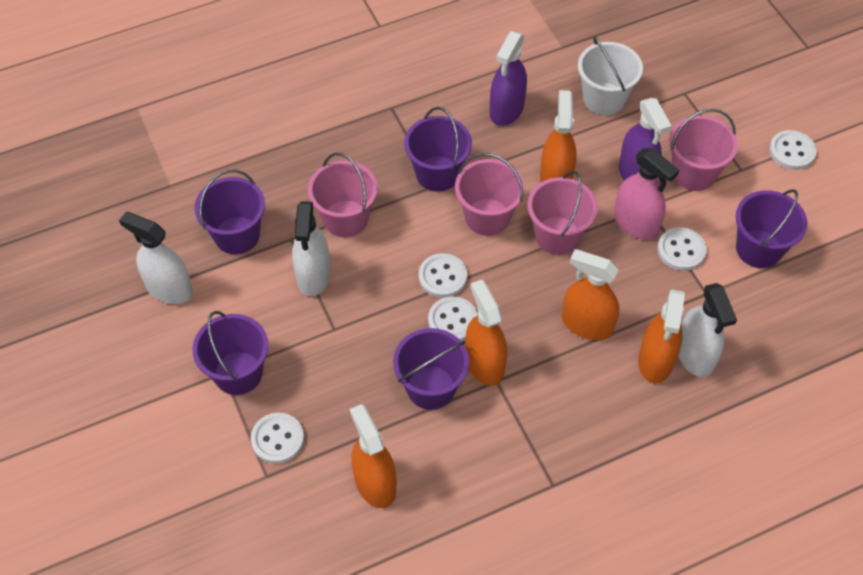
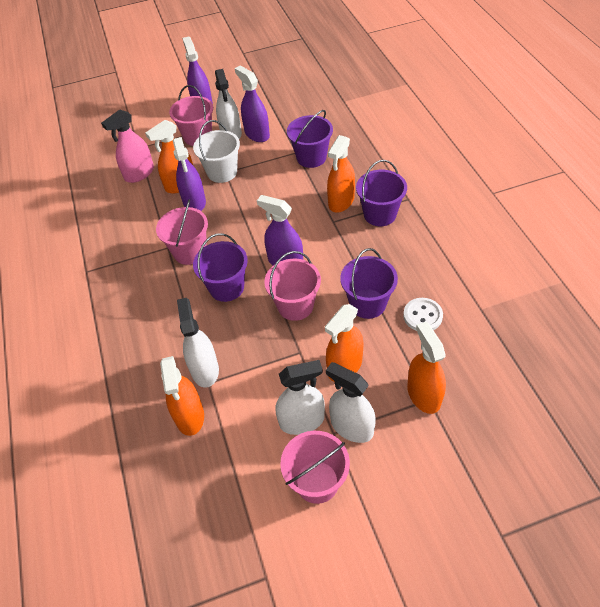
purple bucket: 5 -> 4
purple spray bottle: 2 -> 4
white button: 5 -> 1
white spray bottle: 3 -> 4

